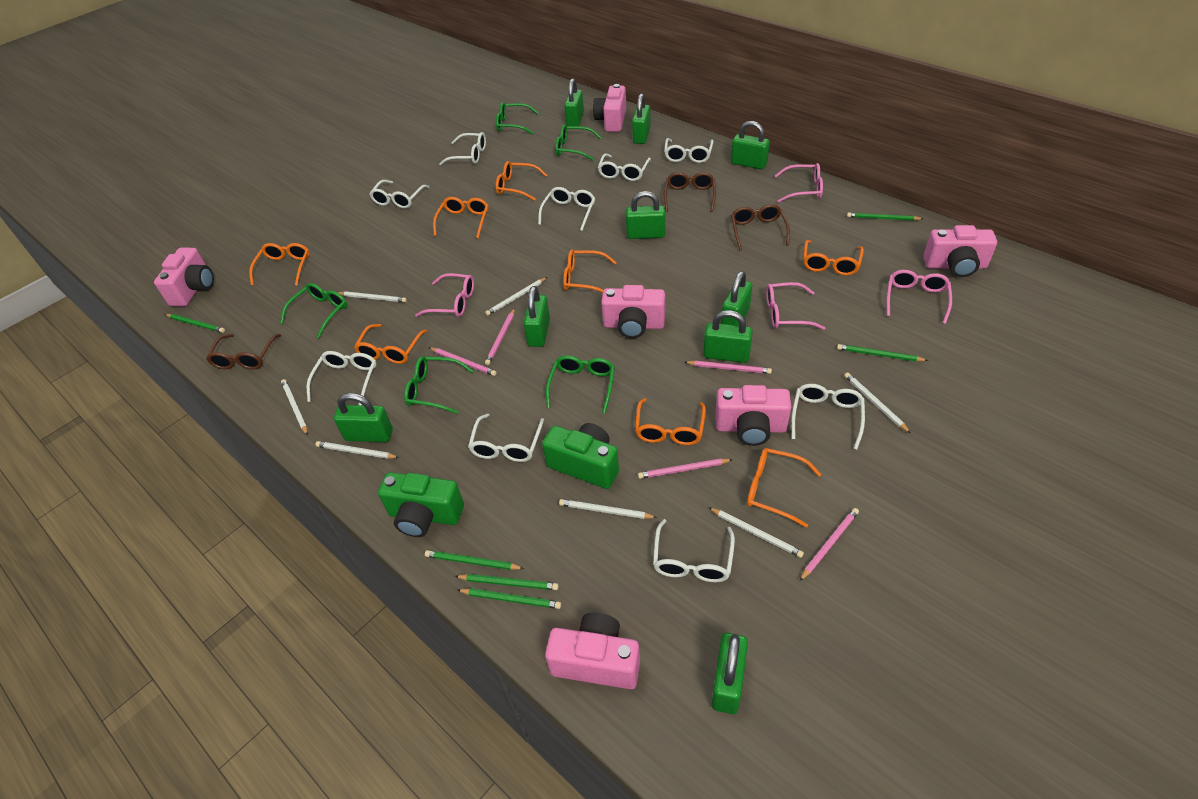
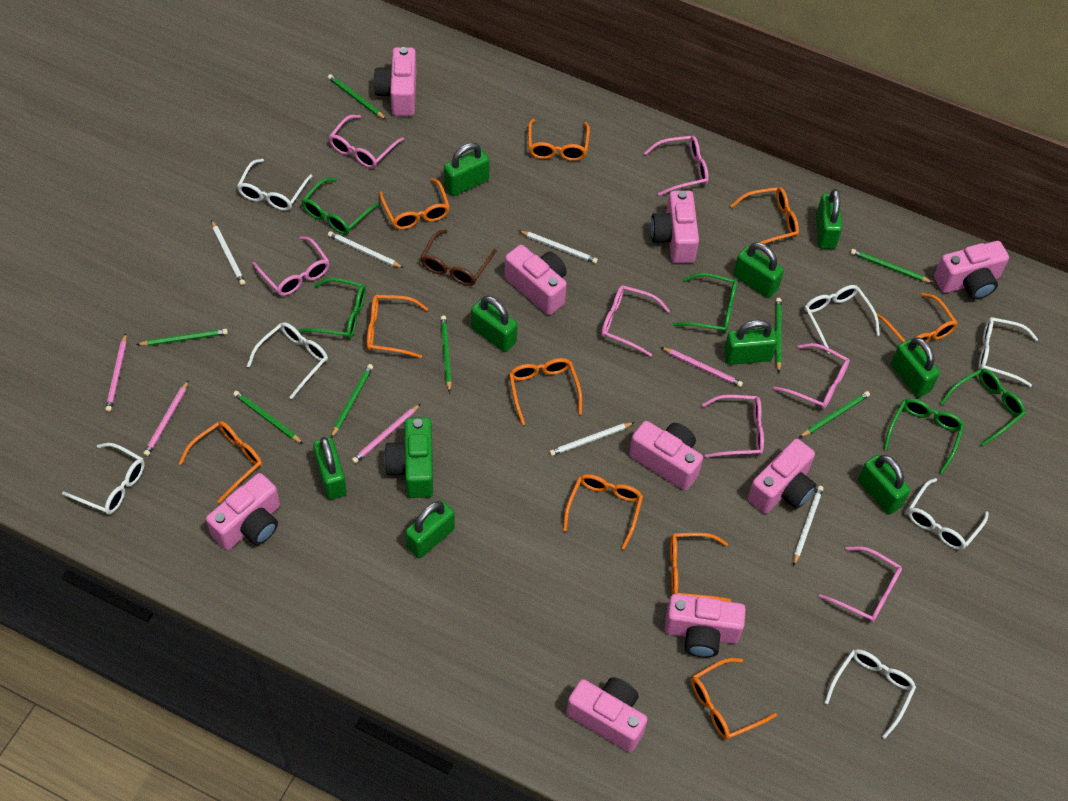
brown glasses: 3 -> 1
green camera: 2 -> 1
green pencil: 6 -> 8
orange glasses: 8 -> 10
pink camera: 6 -> 9
pink glasses: 4 -> 7
pink pencil: 5 -> 4
white glasses: 9 -> 7
white pencil: 7 -> 5

